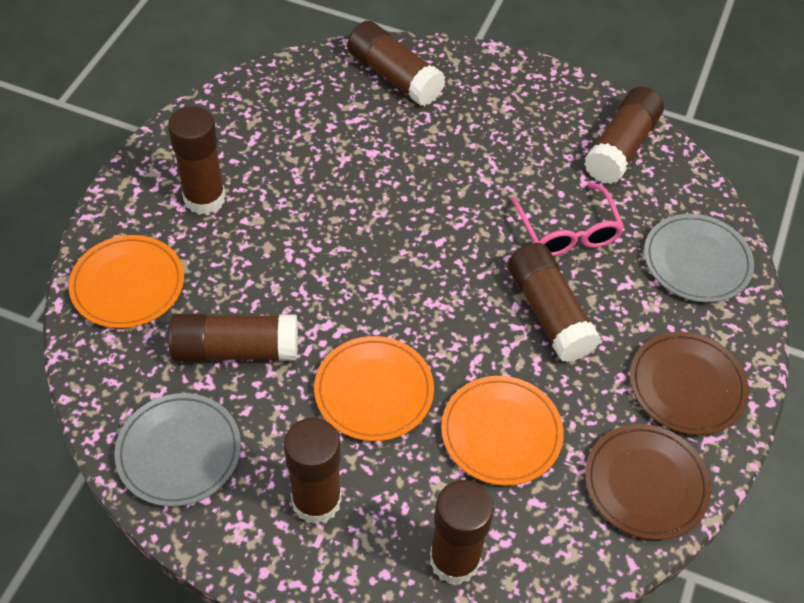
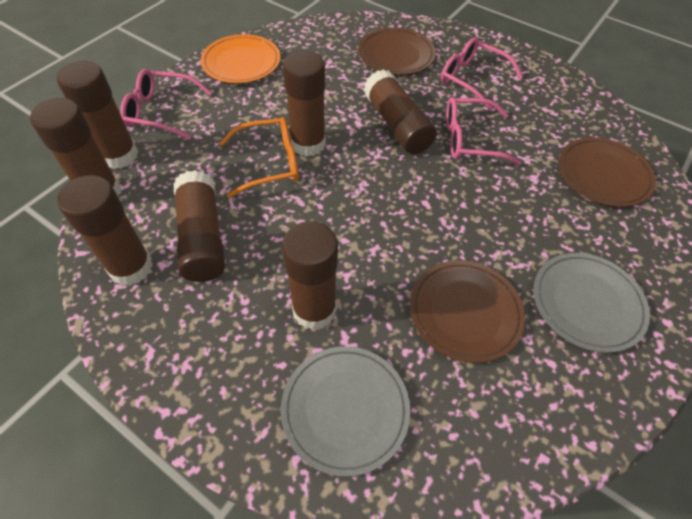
brown plate: 2 -> 3
orange glasses: 0 -> 1
orange plate: 3 -> 1
pink glasses: 1 -> 3

